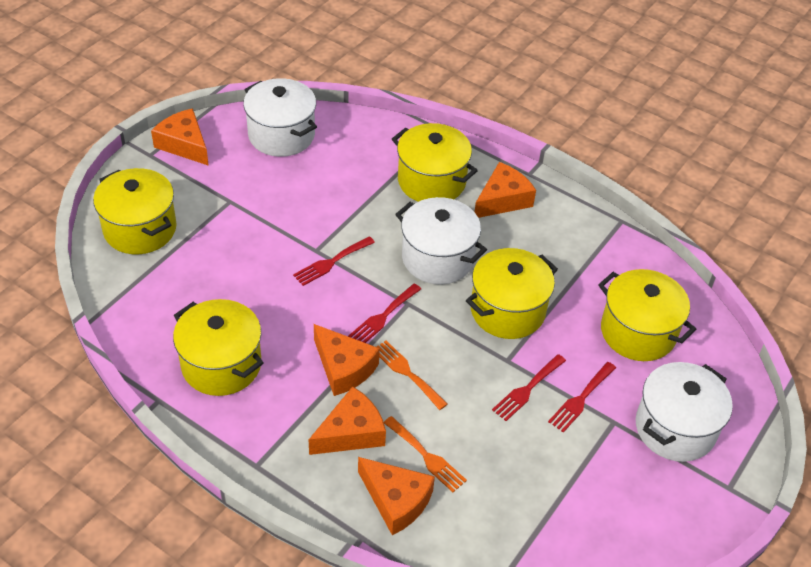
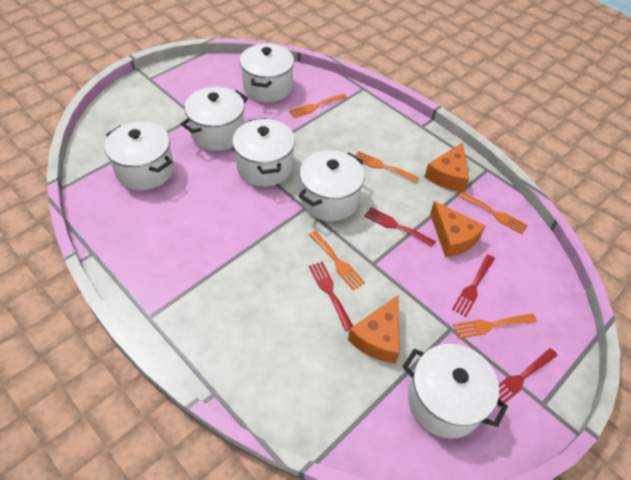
orange cheese: 5 -> 3
orange fork: 2 -> 5
white pot: 3 -> 6
yellow pot: 5 -> 0

